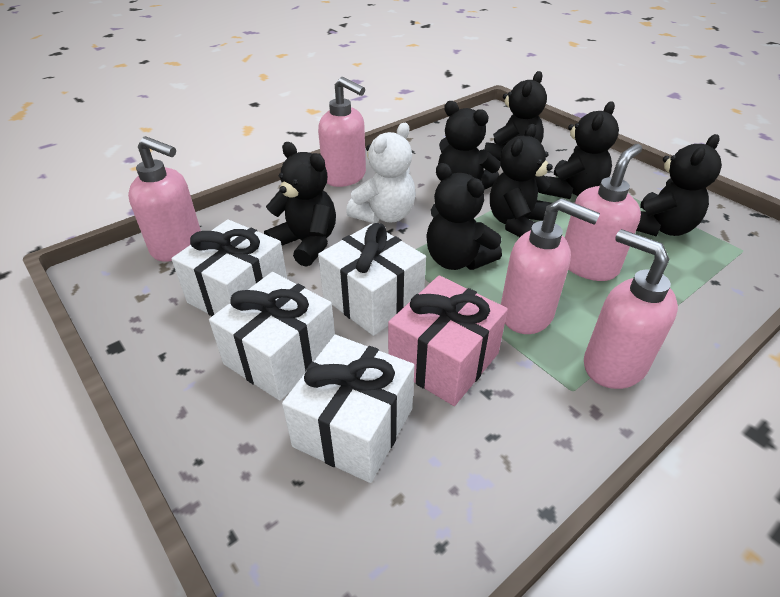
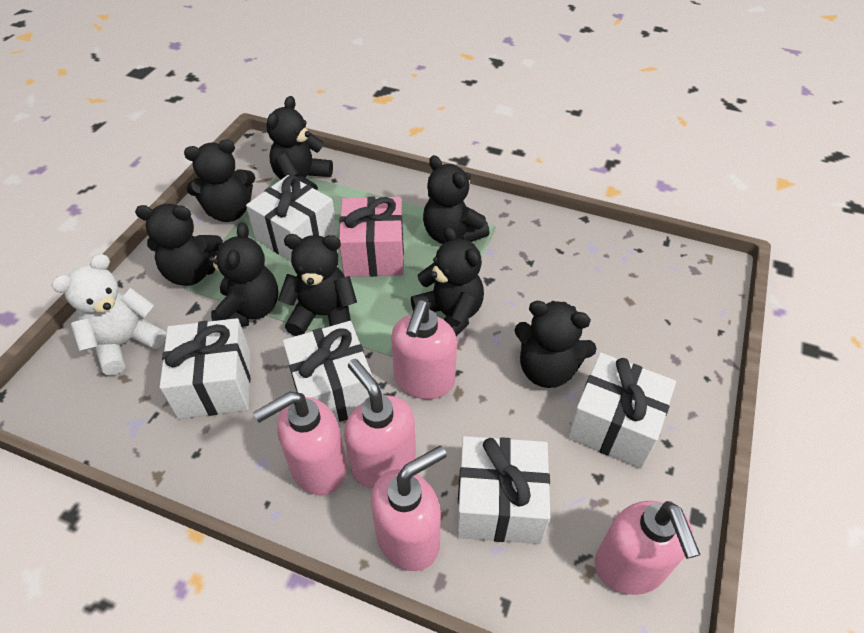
black teddy bear: 7 -> 8
white gift: 4 -> 5

